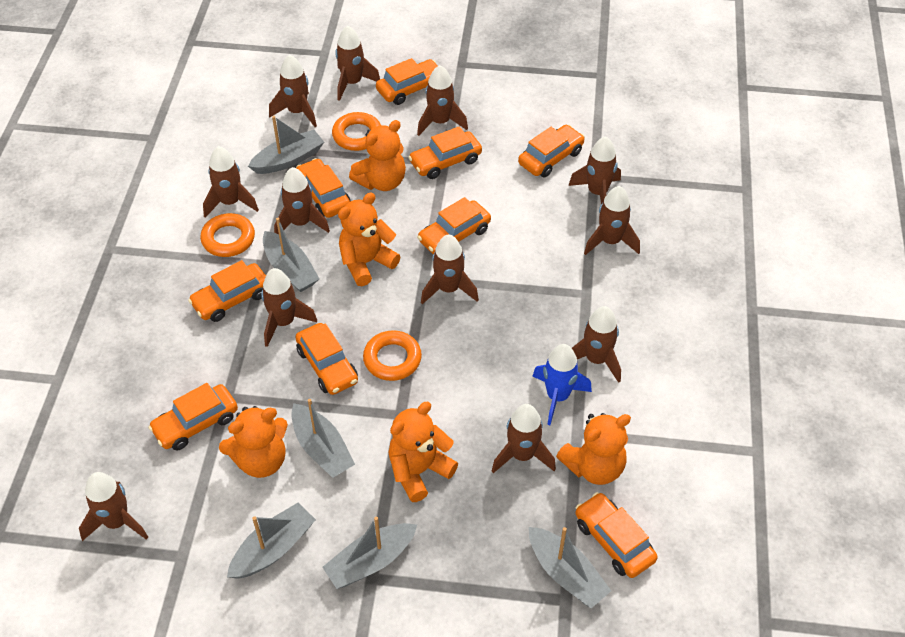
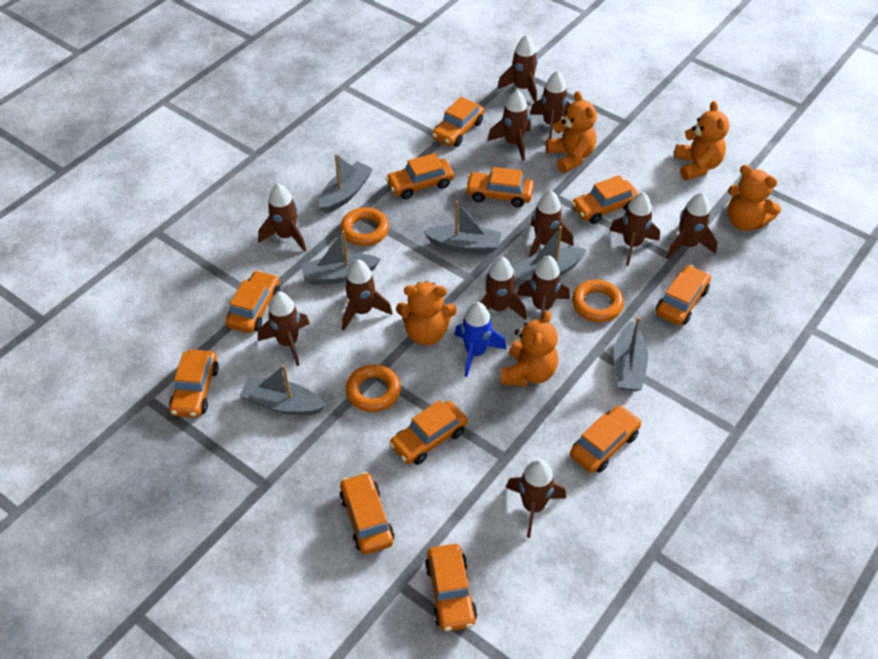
orange car: 9 -> 11

